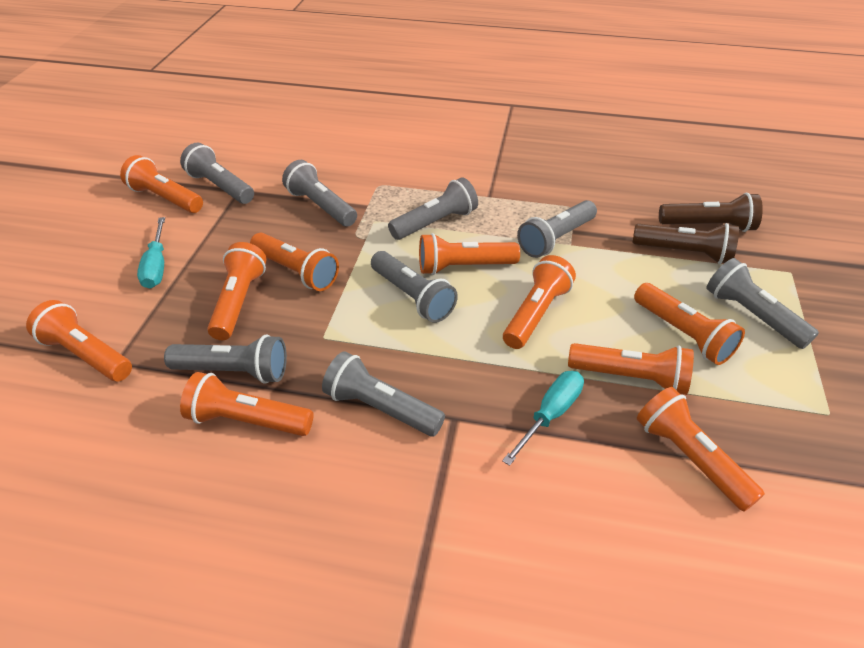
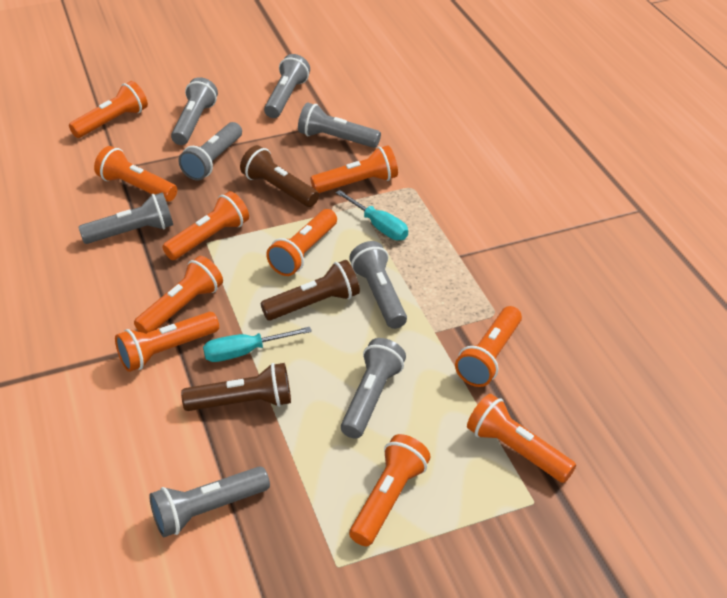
brown flashlight: 2 -> 3

